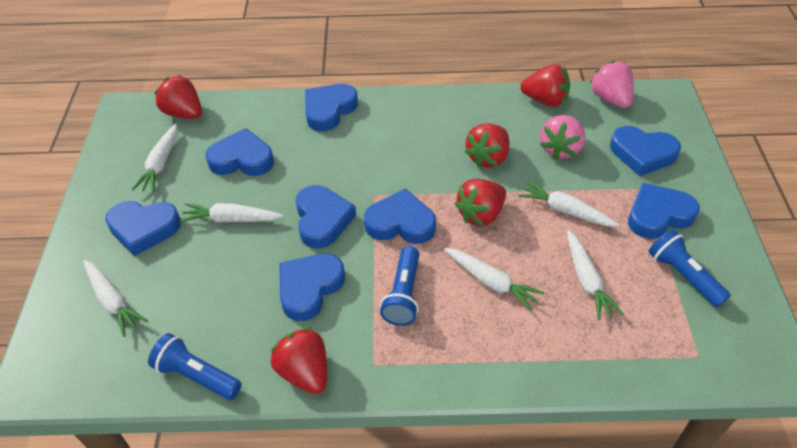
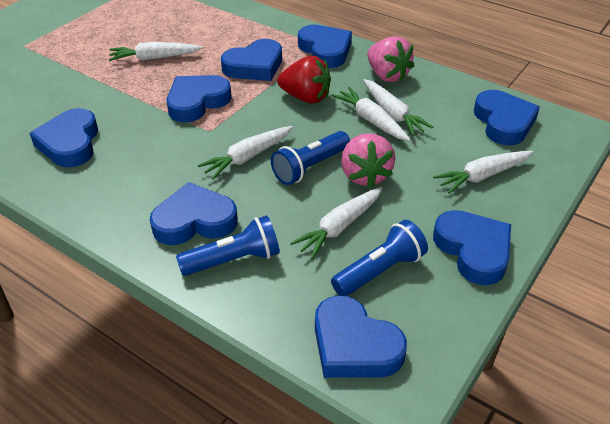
red strawberry: 5 -> 1

